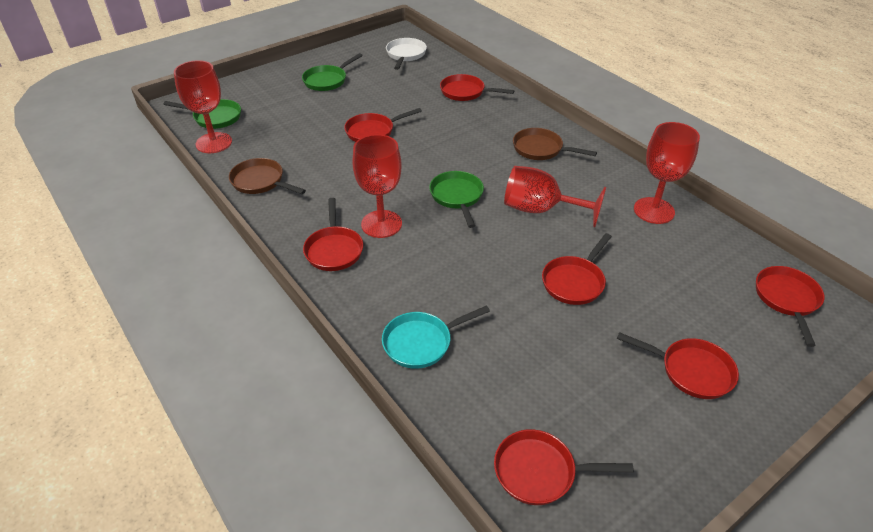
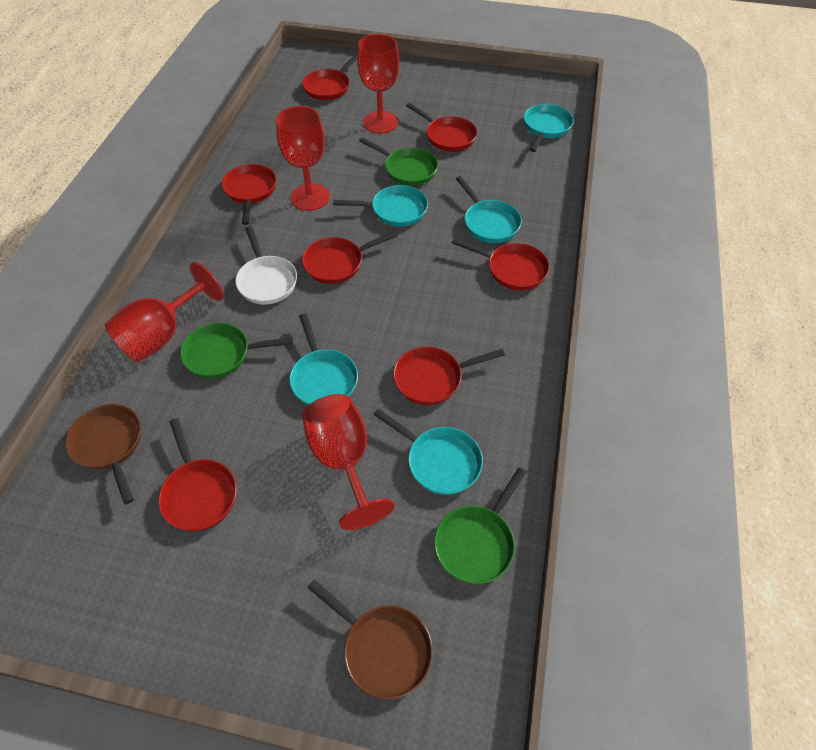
turquoise pan: 1 -> 5

